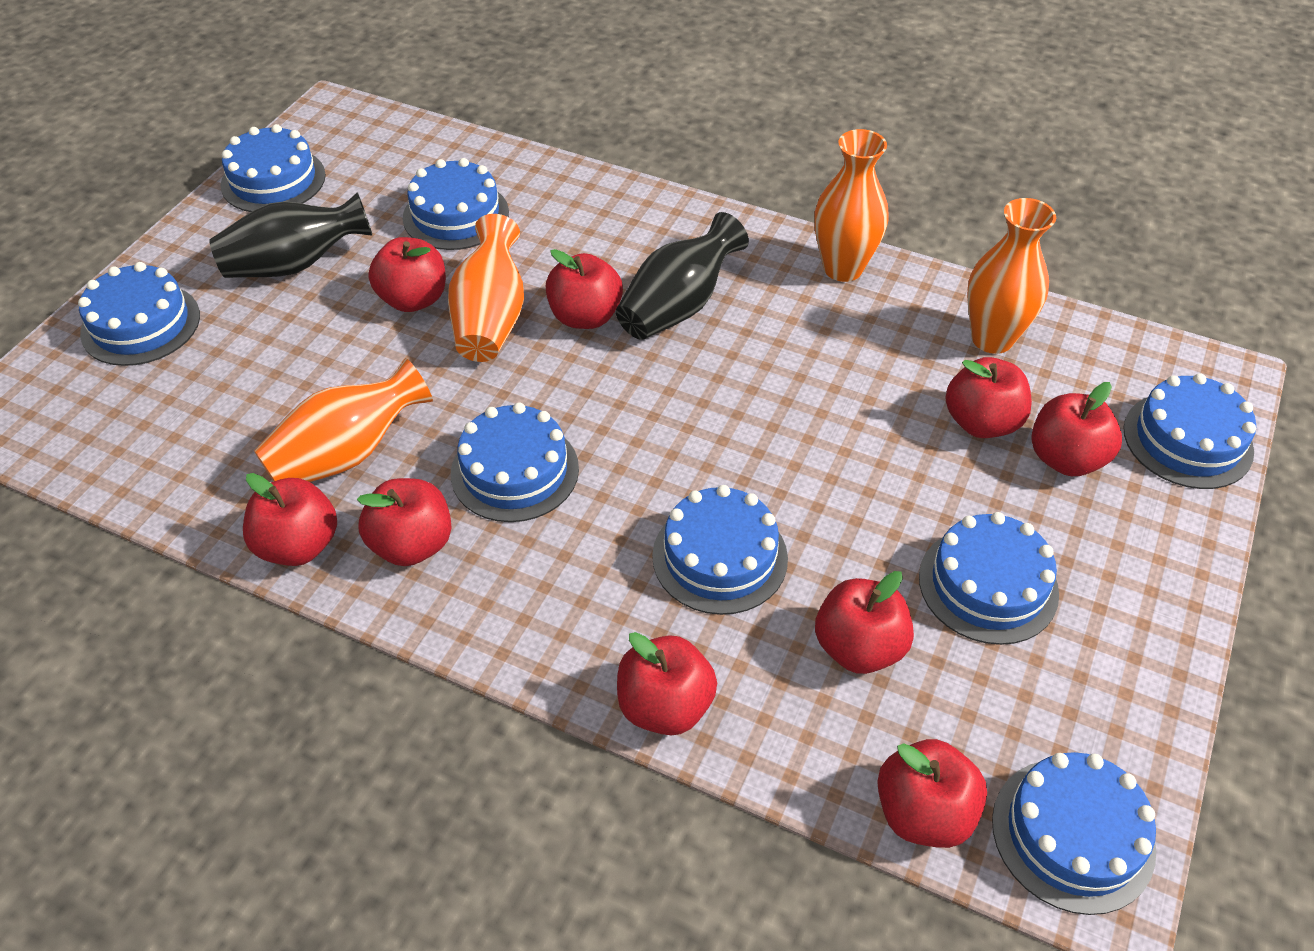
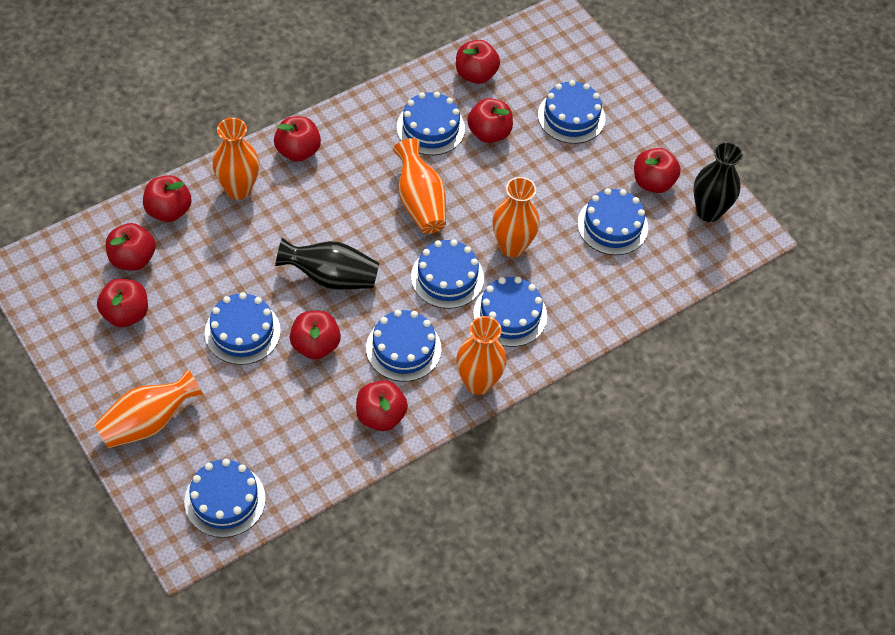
orange vase: 4 -> 5

